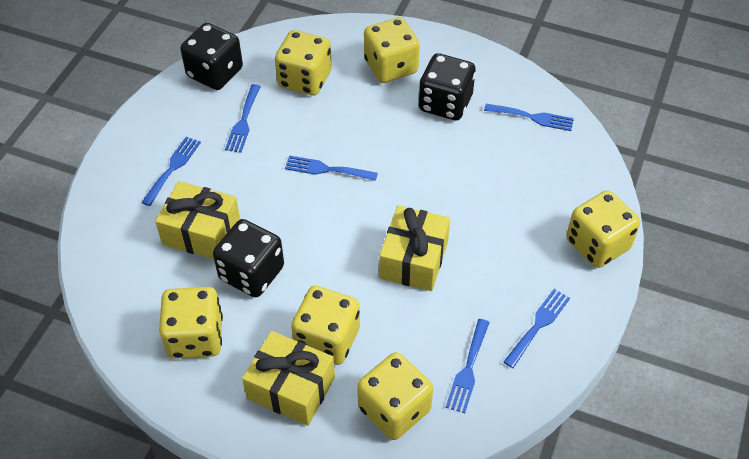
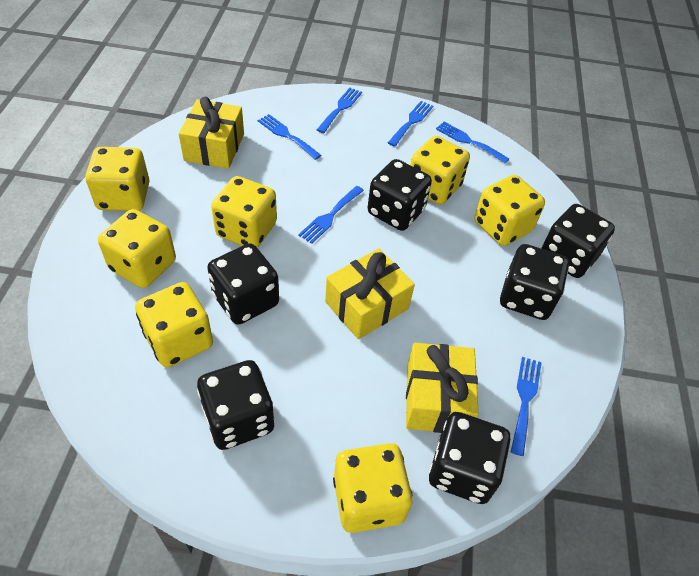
black dice: 3 -> 6
yellow dice: 6 -> 7

